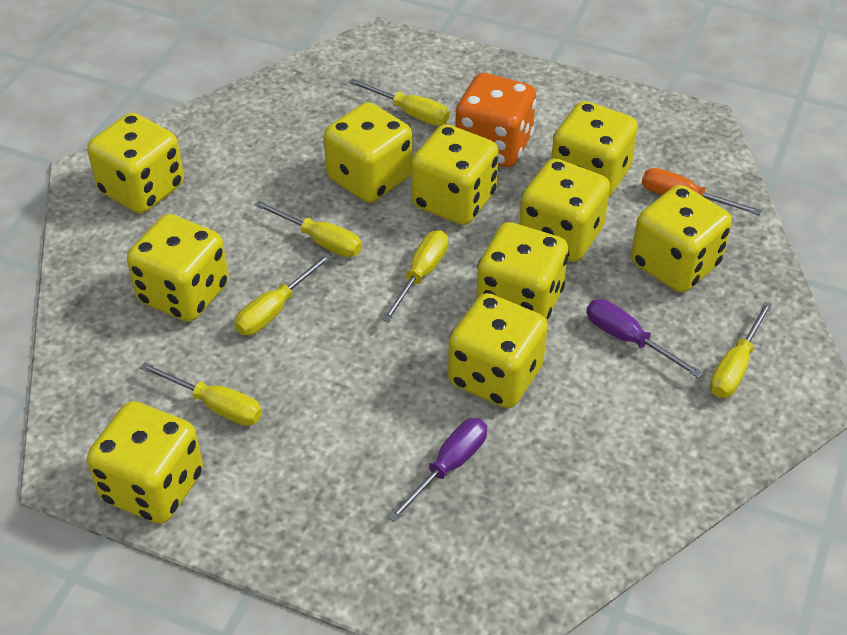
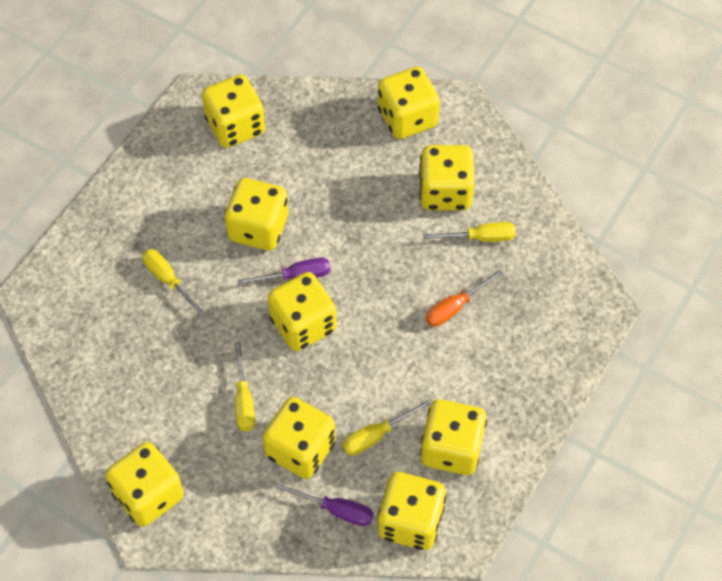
orange dice: 1 -> 0
yellow dice: 10 -> 9
yellow screwdriver: 6 -> 4

